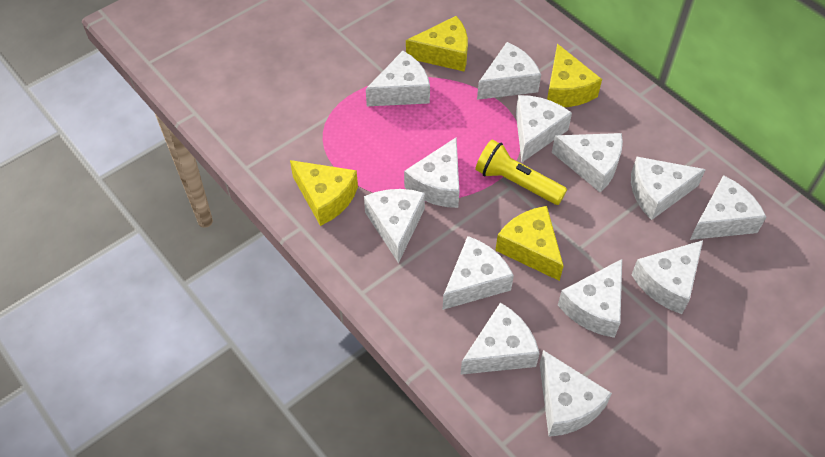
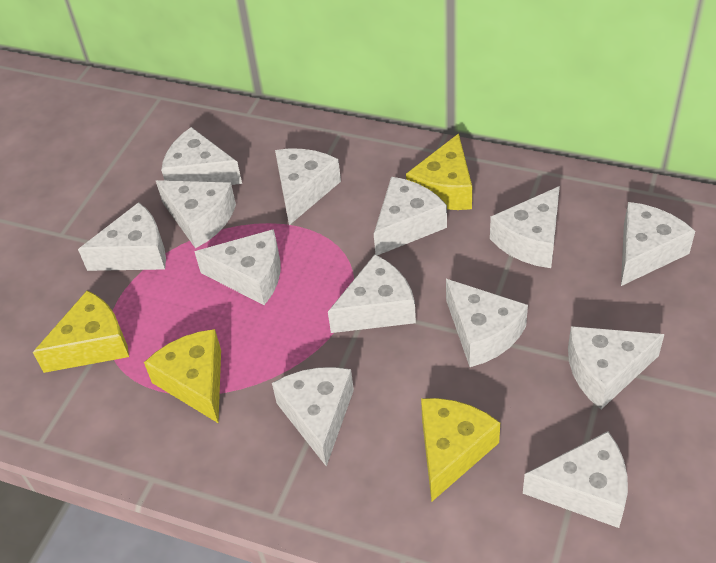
yellow flashlight: 1 -> 0

